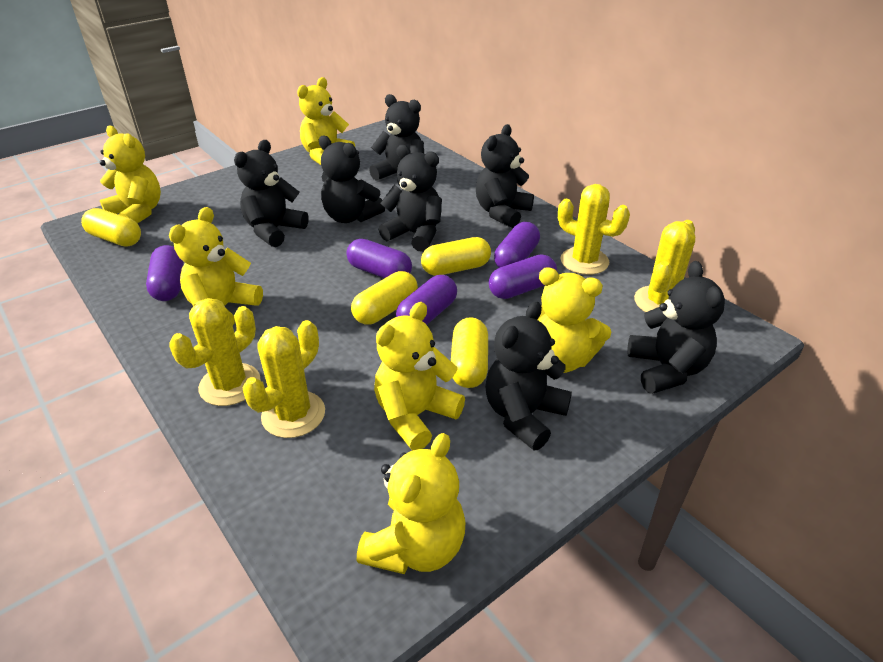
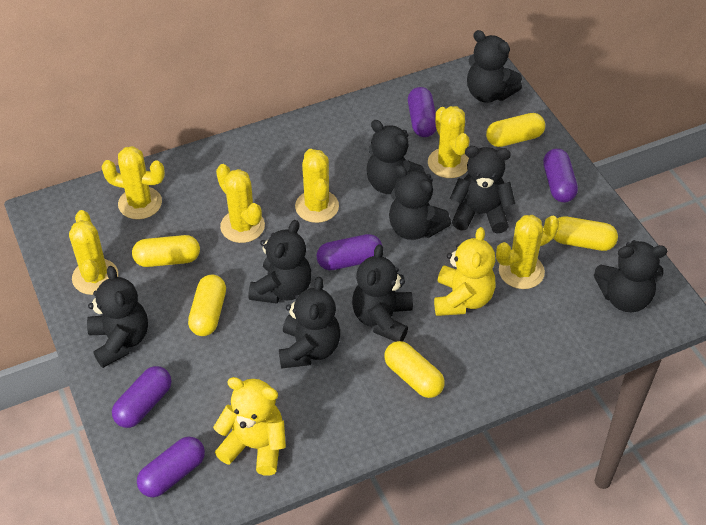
black teddy bear: 7 -> 9
yellow cactus: 4 -> 6
yellow capsule: 4 -> 5
yellow teddy bear: 6 -> 2

